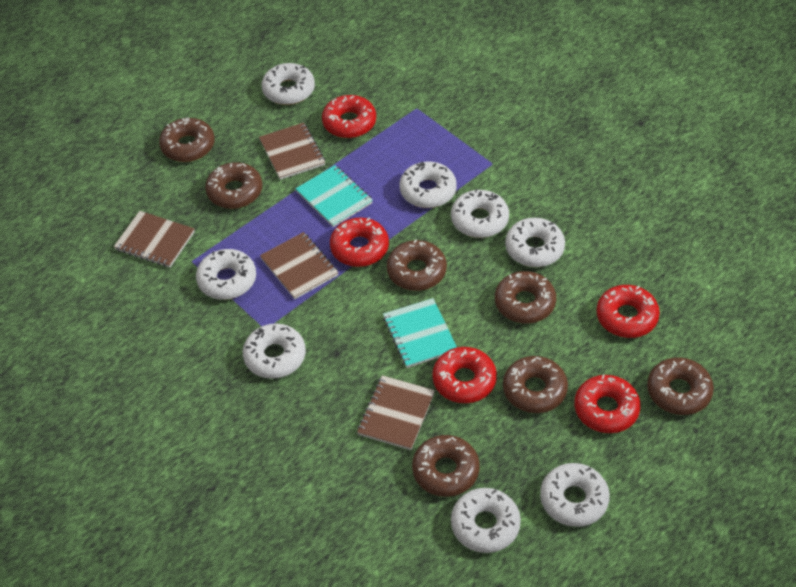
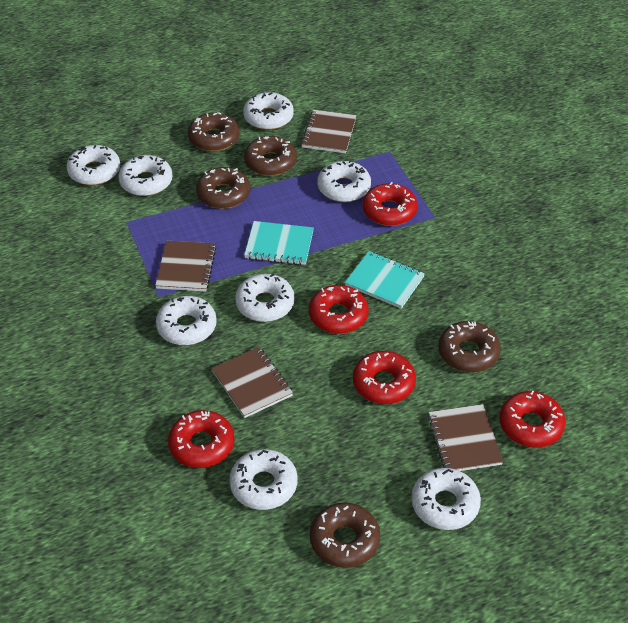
brown donut: 7 -> 5

